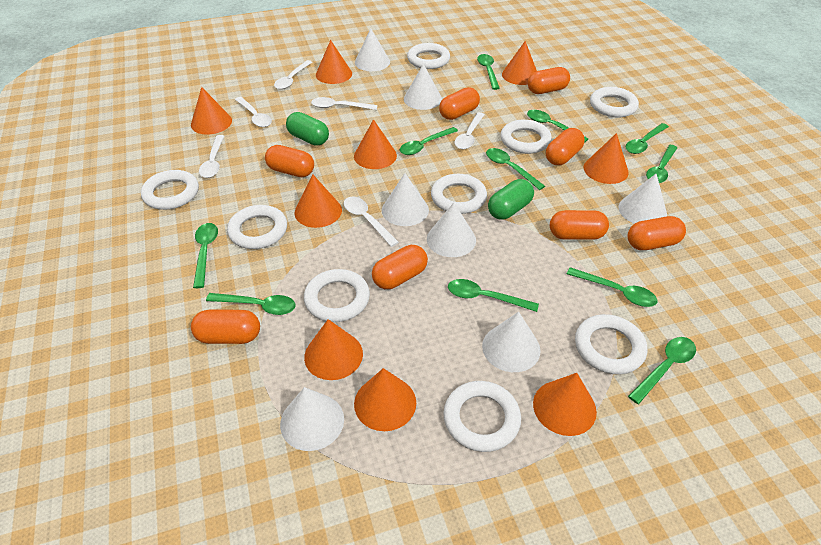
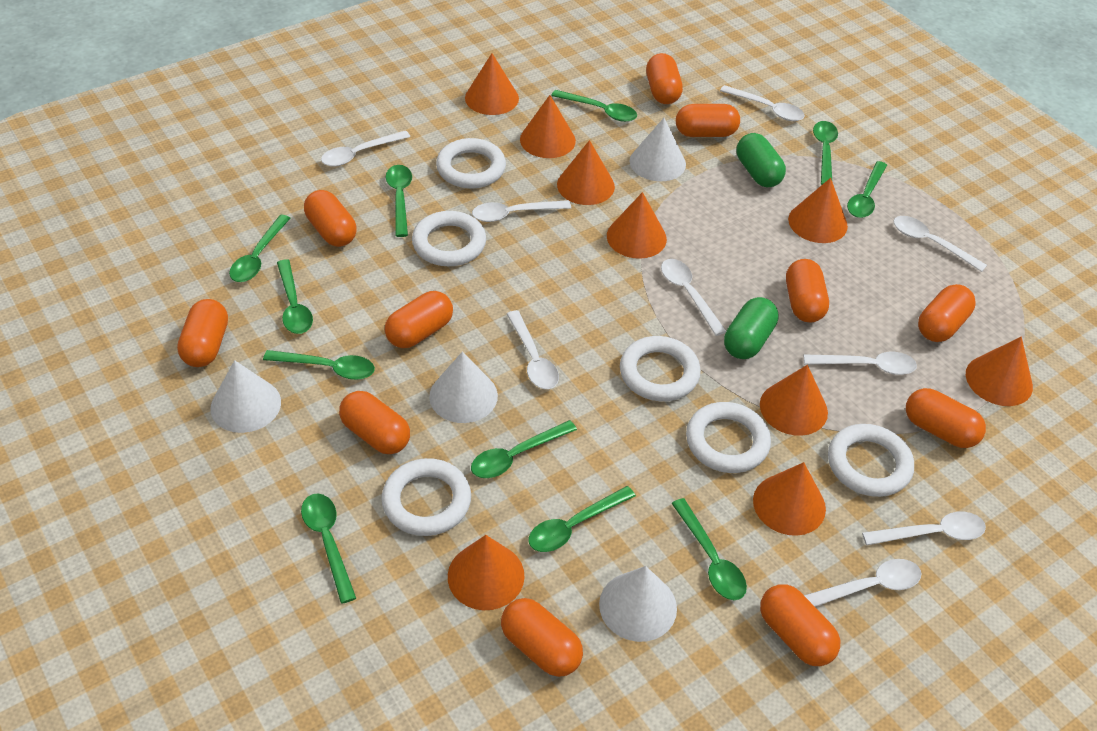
orange capsule: 8 -> 11
white cone: 7 -> 4
white ring: 9 -> 6
white spoon: 6 -> 9

